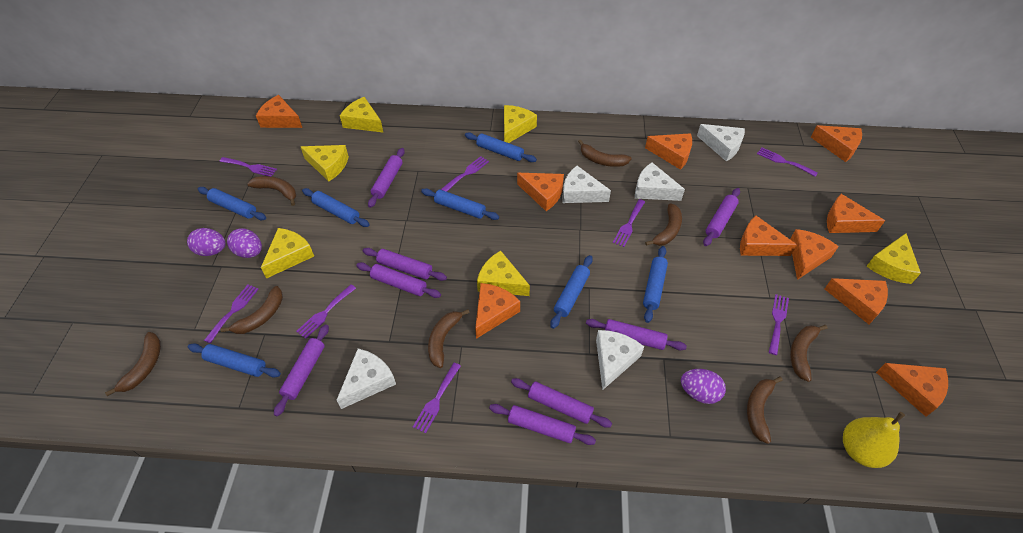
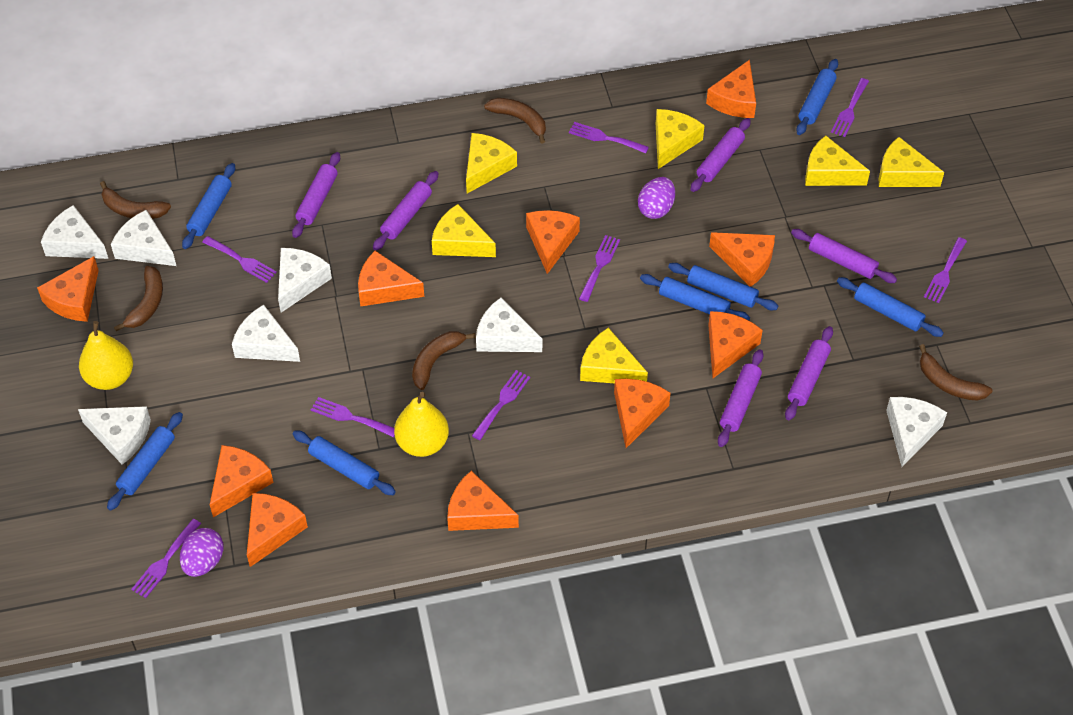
brown banana: 8 -> 5
purple egg: 3 -> 2
purple rolling pin: 8 -> 6
white cheese: 5 -> 7
yellow pear: 1 -> 2

